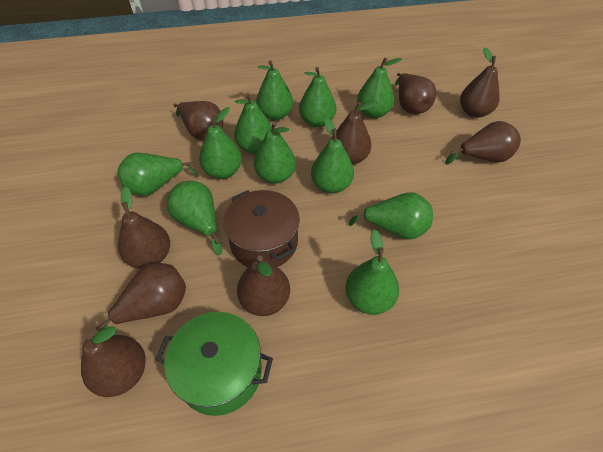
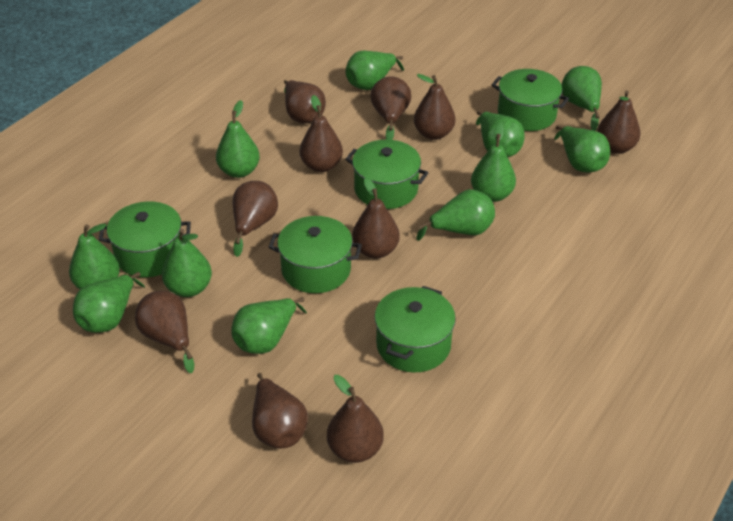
brown pear: 9 -> 10
brown pot: 1 -> 0
green pot: 1 -> 5

